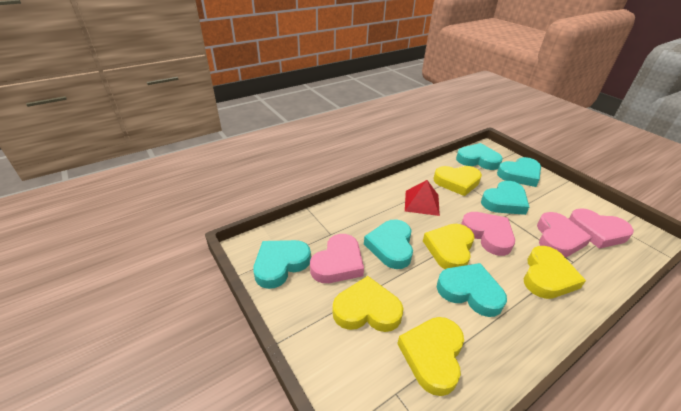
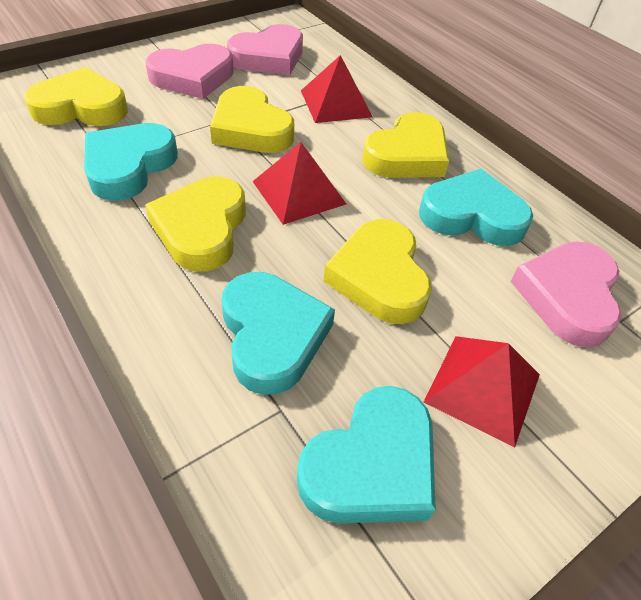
pink heart: 4 -> 3
red pyramid: 1 -> 3
turquoise heart: 6 -> 4

